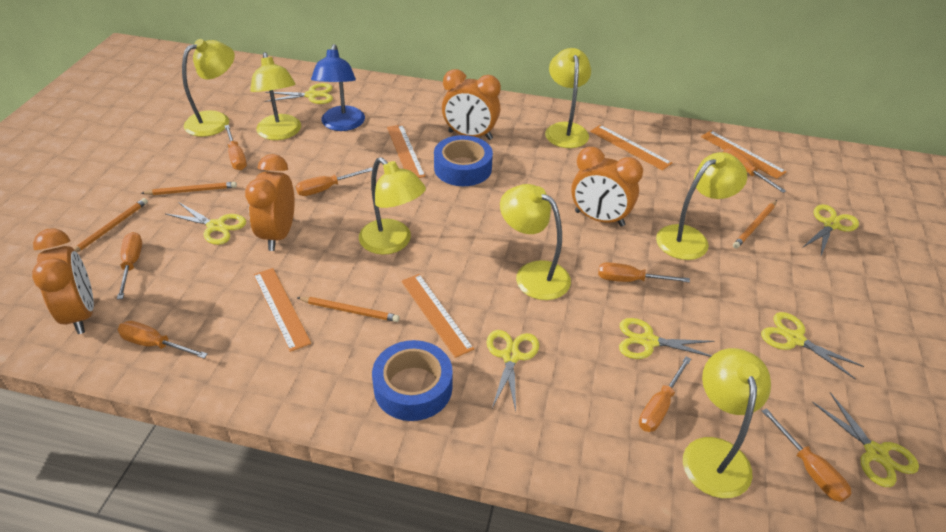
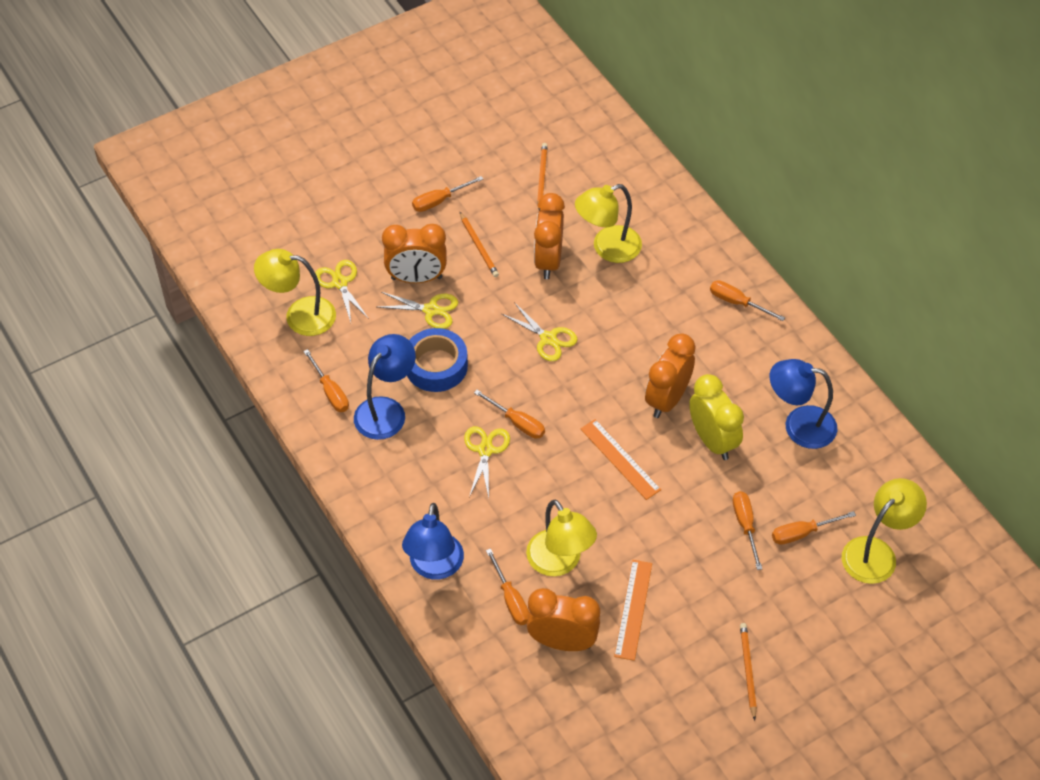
blue lamp: 1 -> 3
blue tape: 2 -> 1
orange pencil: 4 -> 3
orange ruler: 5 -> 2
orange screwdriver: 8 -> 7
yellow clock: 0 -> 1
yellow lamp: 7 -> 4
yellow scissors: 7 -> 4

